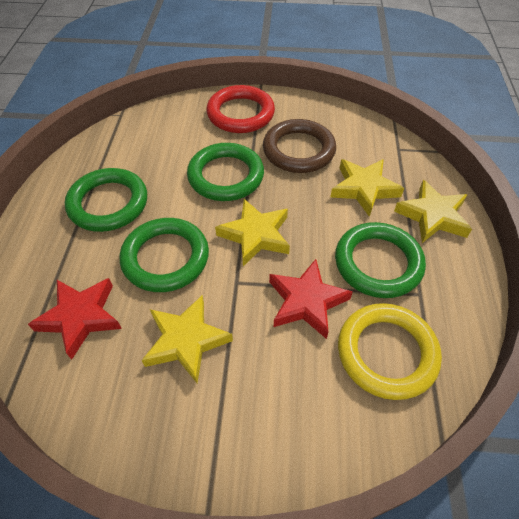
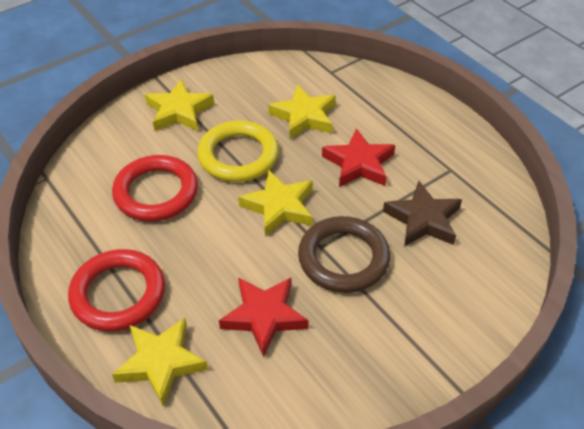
brown star: 0 -> 1
green ring: 4 -> 0
red ring: 1 -> 2

